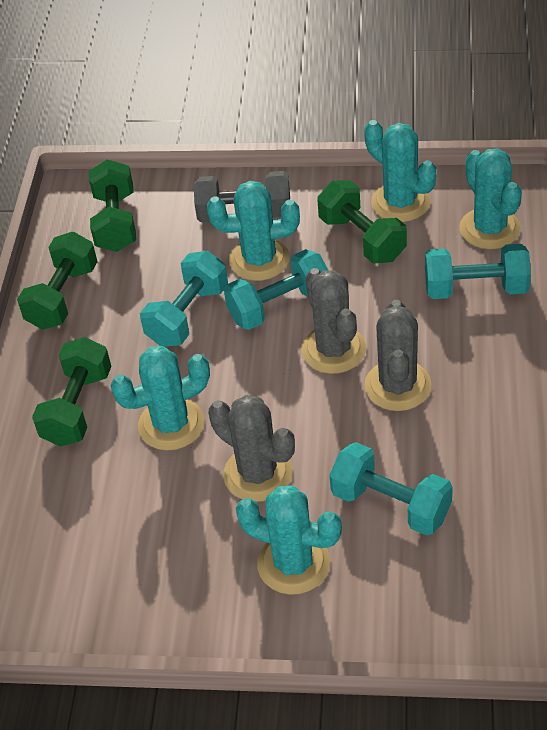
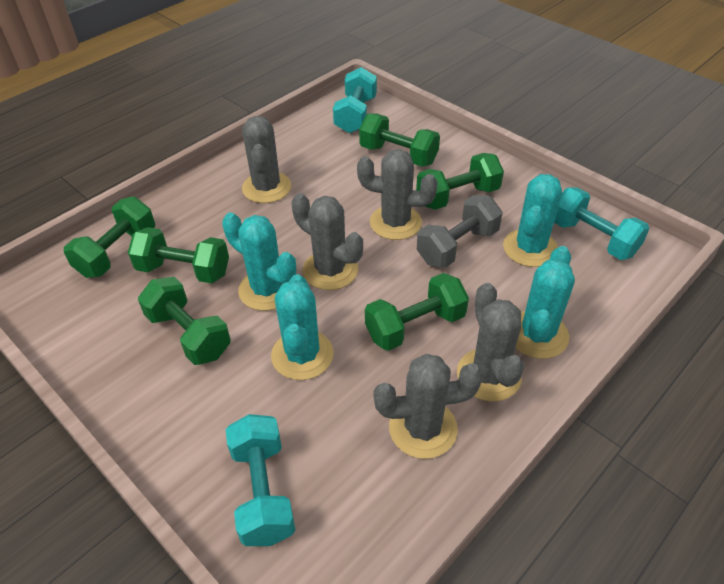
green dumbbell: 4 -> 6
grey cactus: 3 -> 5
turquoise cactus: 5 -> 4
turquoise dumbbell: 4 -> 3

